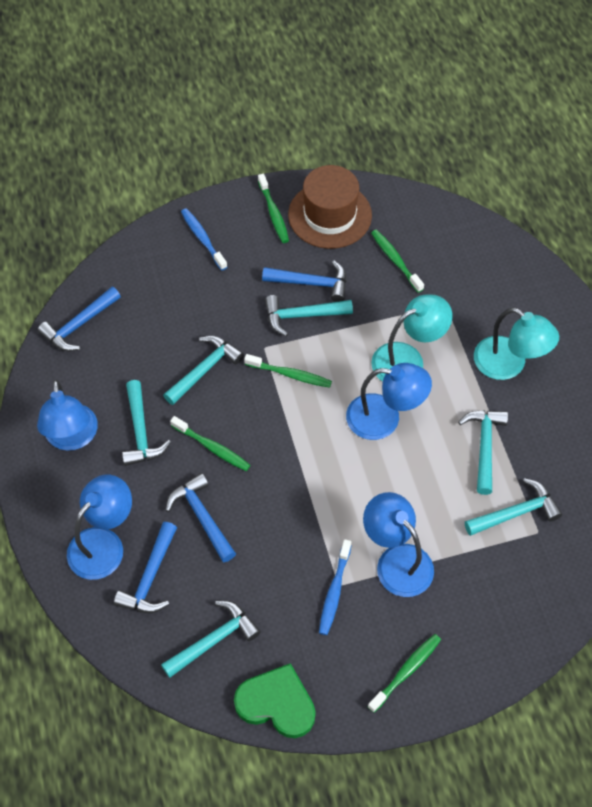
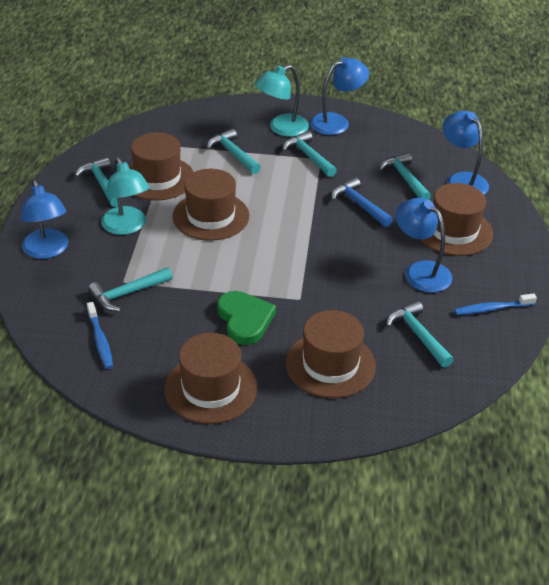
blue hammer: 4 -> 1
brown hat: 1 -> 5
green toothbrush: 5 -> 0

